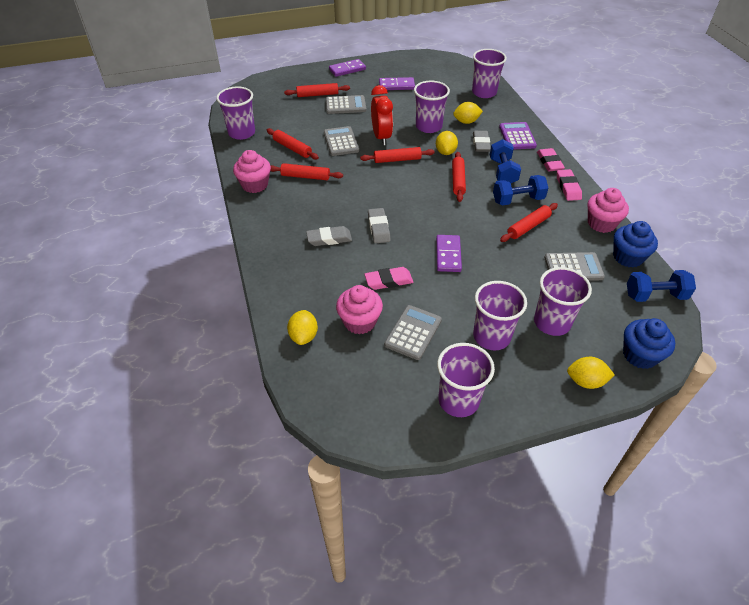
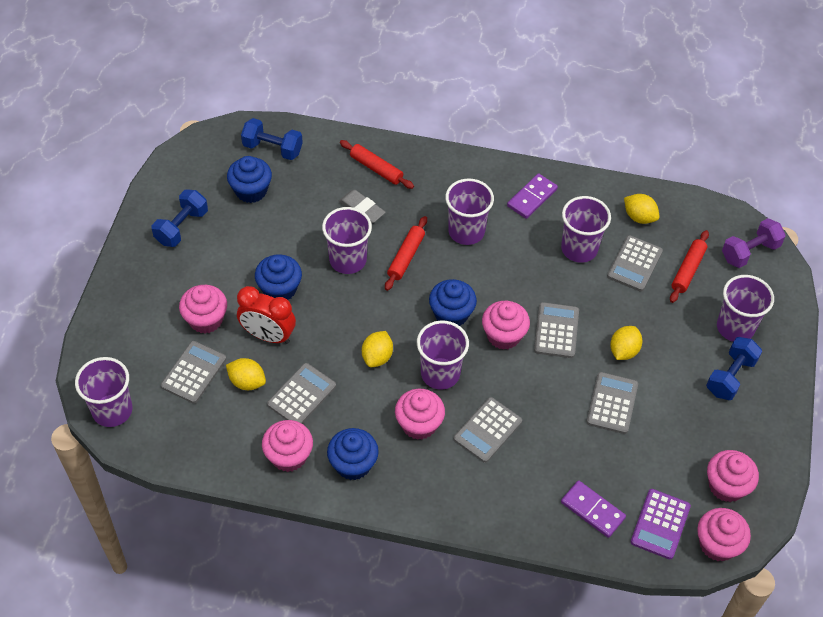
blue cupcake: 2 -> 4
grey calculator: 4 -> 6
grey eraser: 3 -> 1
pink cupcake: 3 -> 6
pink eraser: 3 -> 0
purple domino: 3 -> 2
purple dumbbell: 0 -> 1
red rolling pin: 6 -> 3

